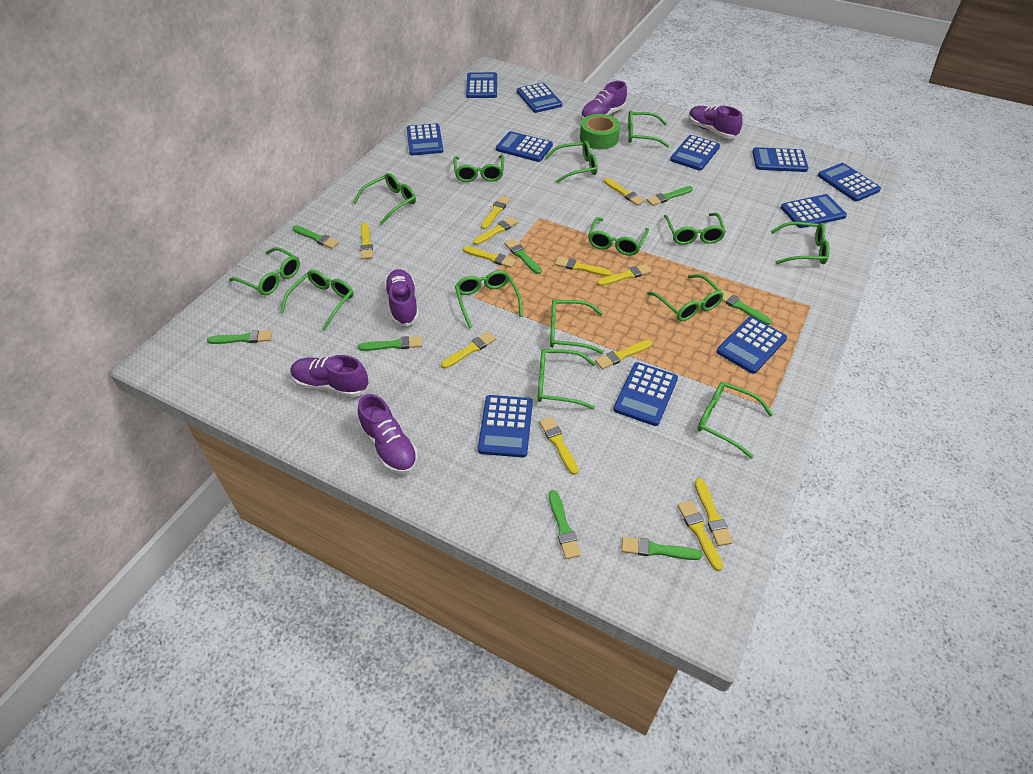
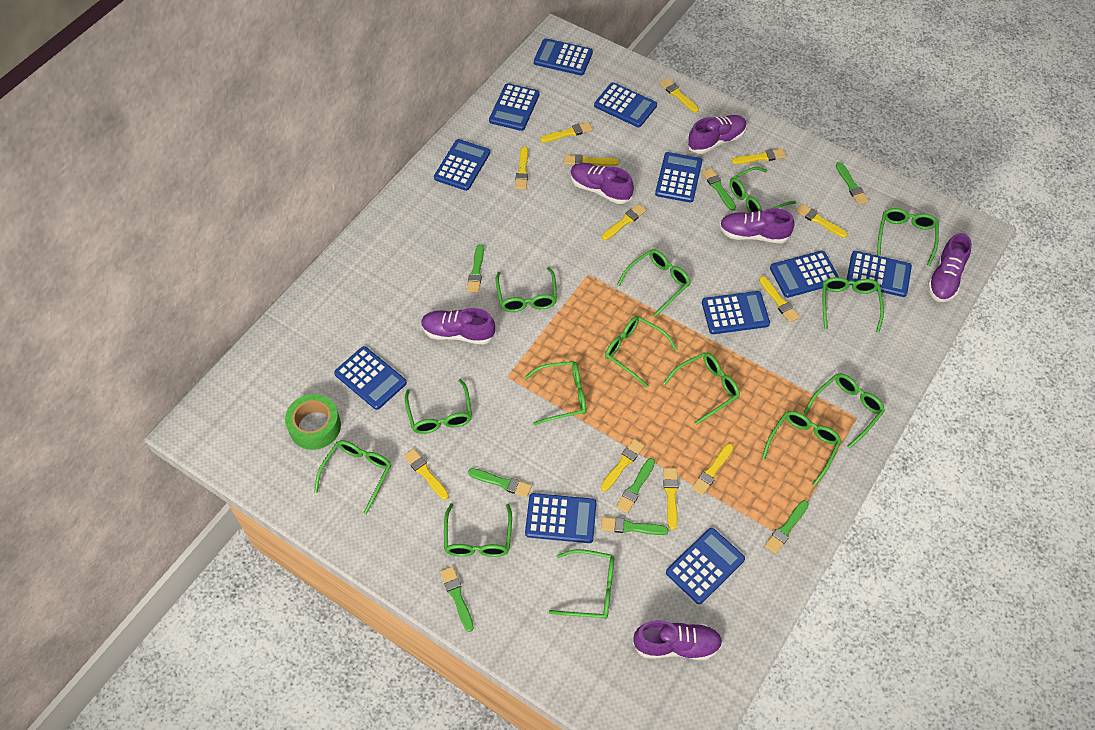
purple shoe: 5 -> 6

